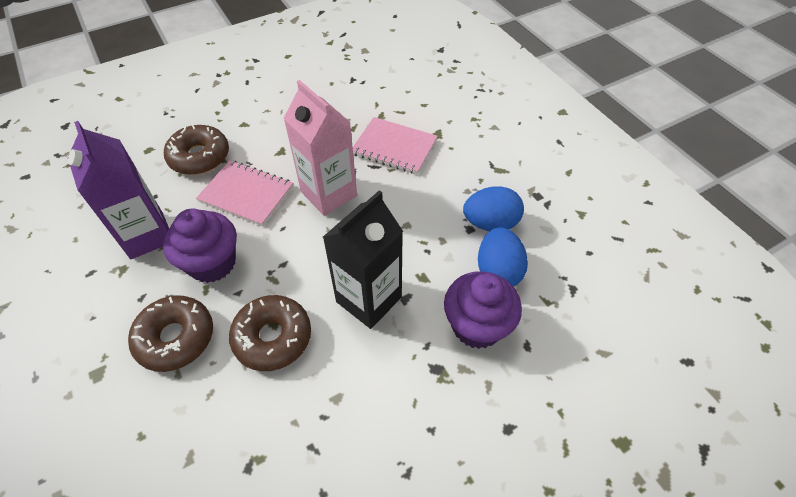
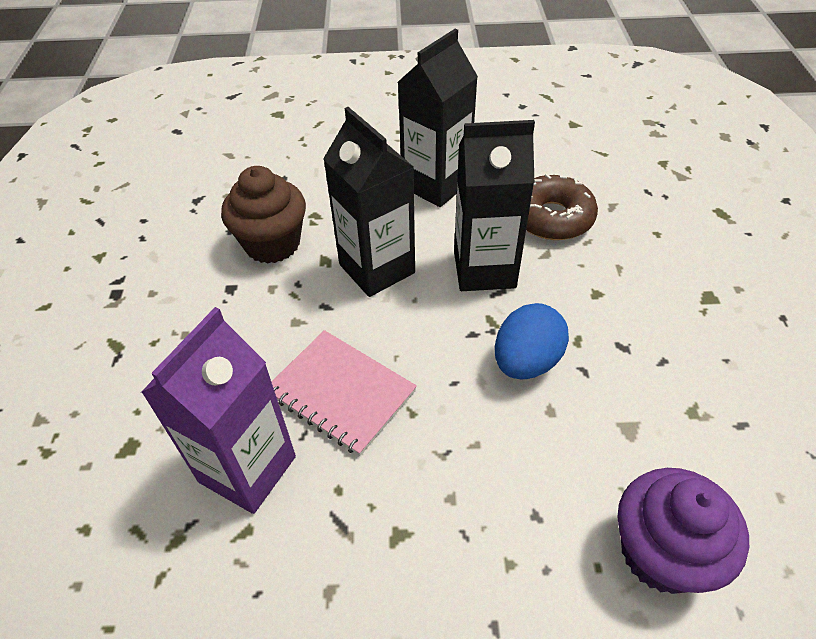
black carton: 1 -> 3
blue egg: 2 -> 1
brown cupcake: 0 -> 1
brown donut: 3 -> 1
pink carton: 1 -> 0
pink notebook: 2 -> 1
purple cupcake: 2 -> 1

